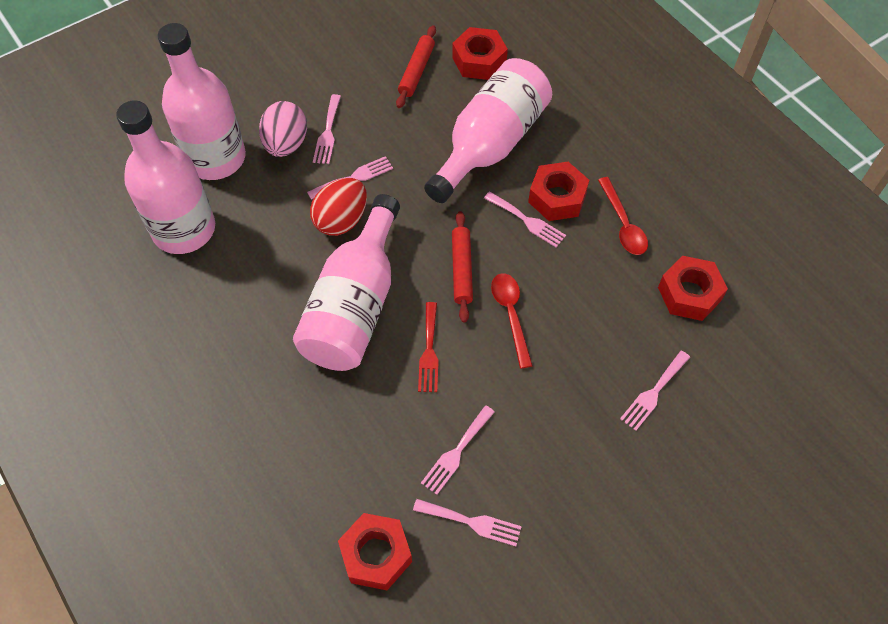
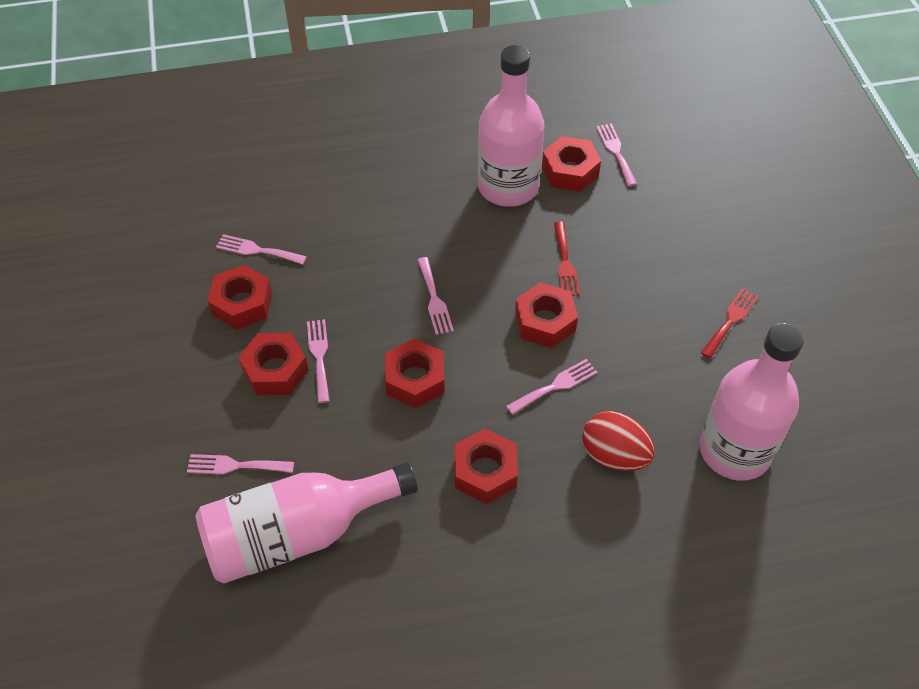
pink bottle: 4 -> 3
pink egg: 1 -> 0
red fork: 1 -> 2
red nut: 4 -> 6
red rolling pin: 2 -> 0
red spoon: 2 -> 0

